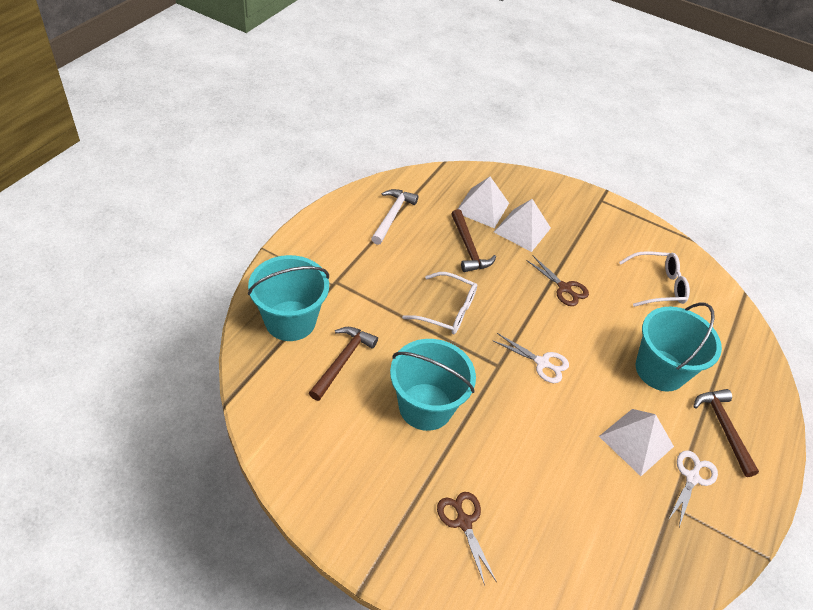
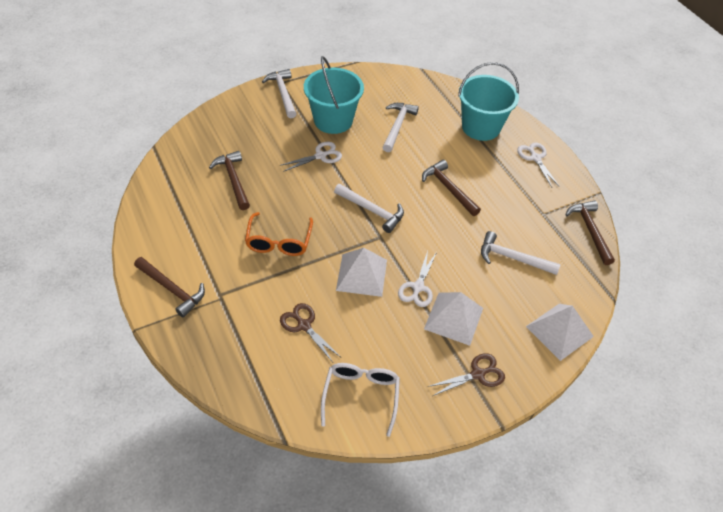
brown hammer: 3 -> 4
orange glasses: 0 -> 1
turquoise bucket: 3 -> 2
white glasses: 2 -> 1
white hammer: 1 -> 4
white scissors: 2 -> 3

